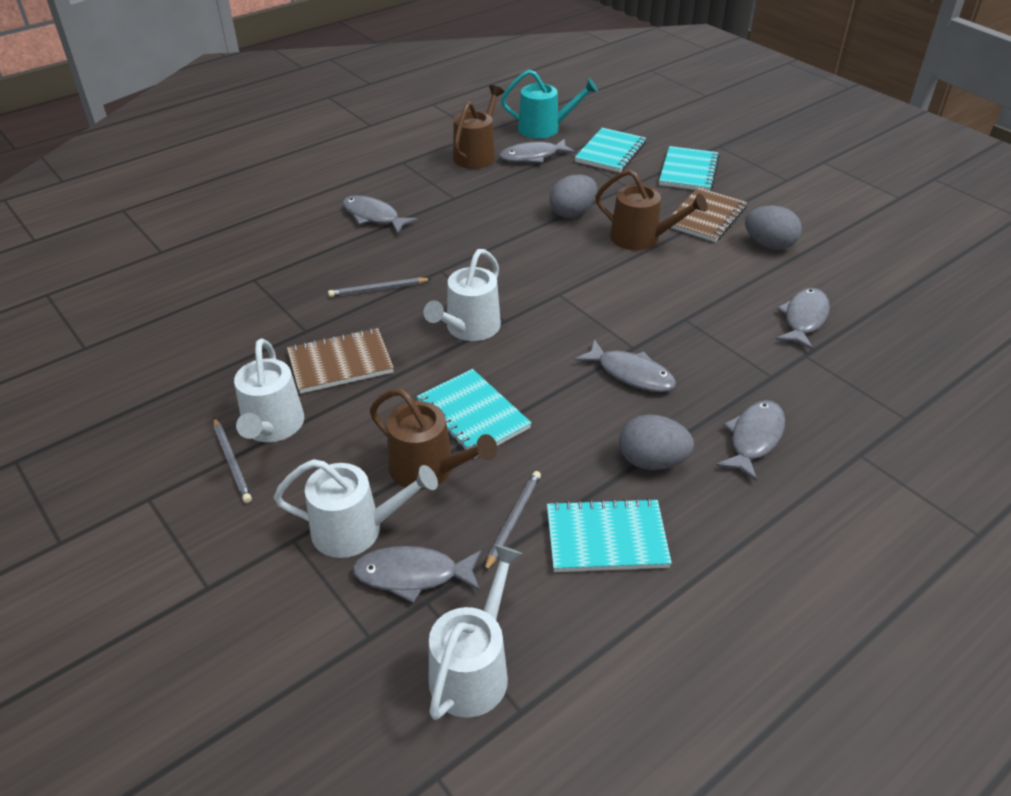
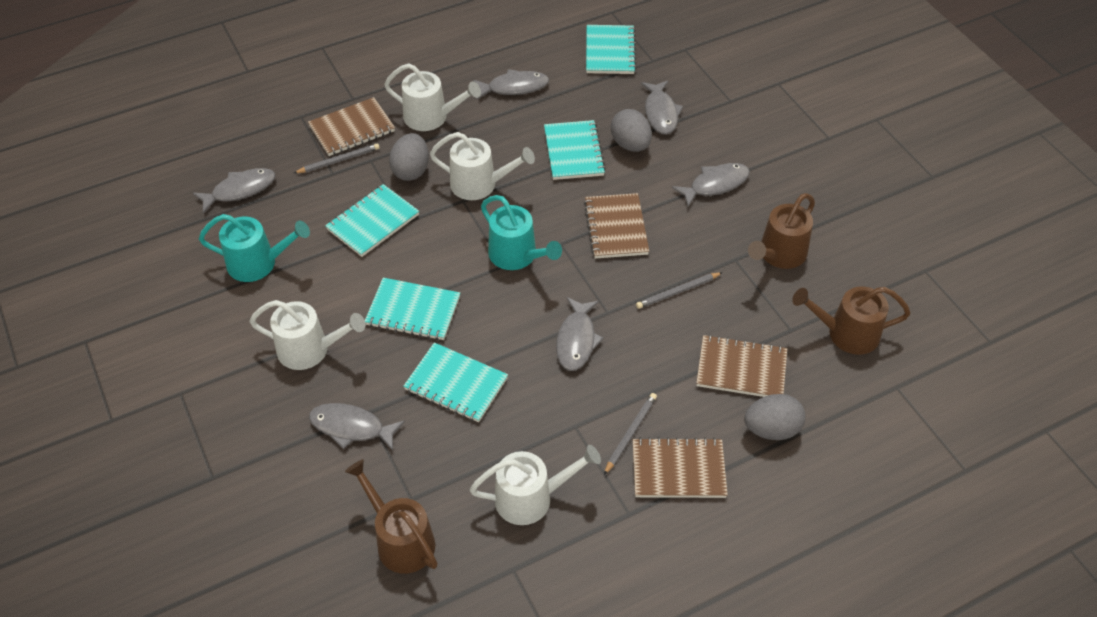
brown notebook: 2 -> 4
turquoise notebook: 4 -> 5
turquoise watering can: 1 -> 2

